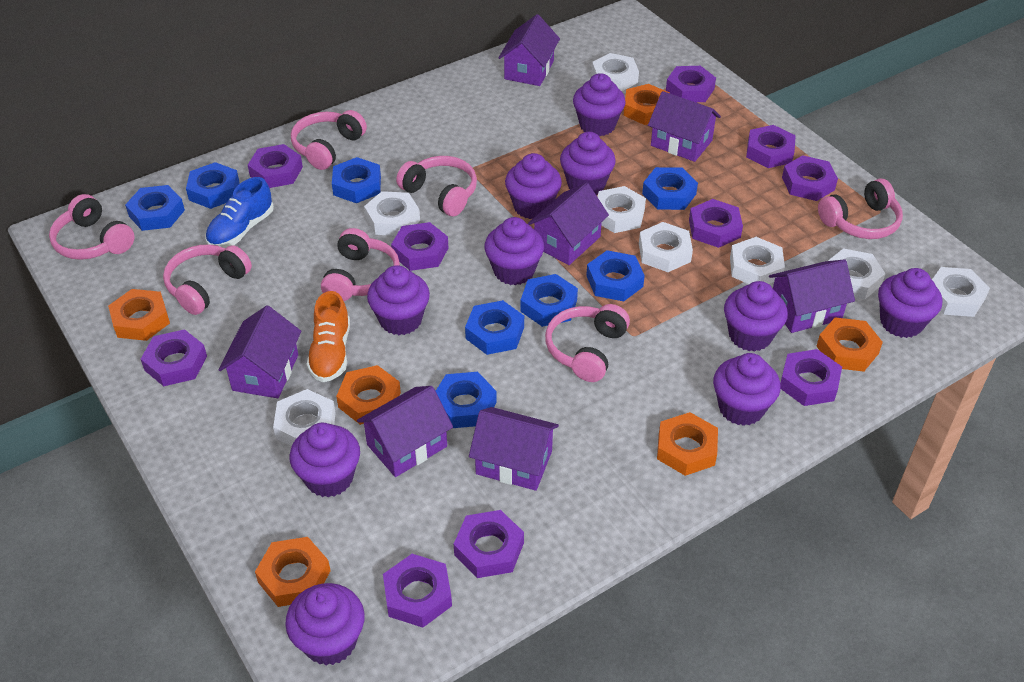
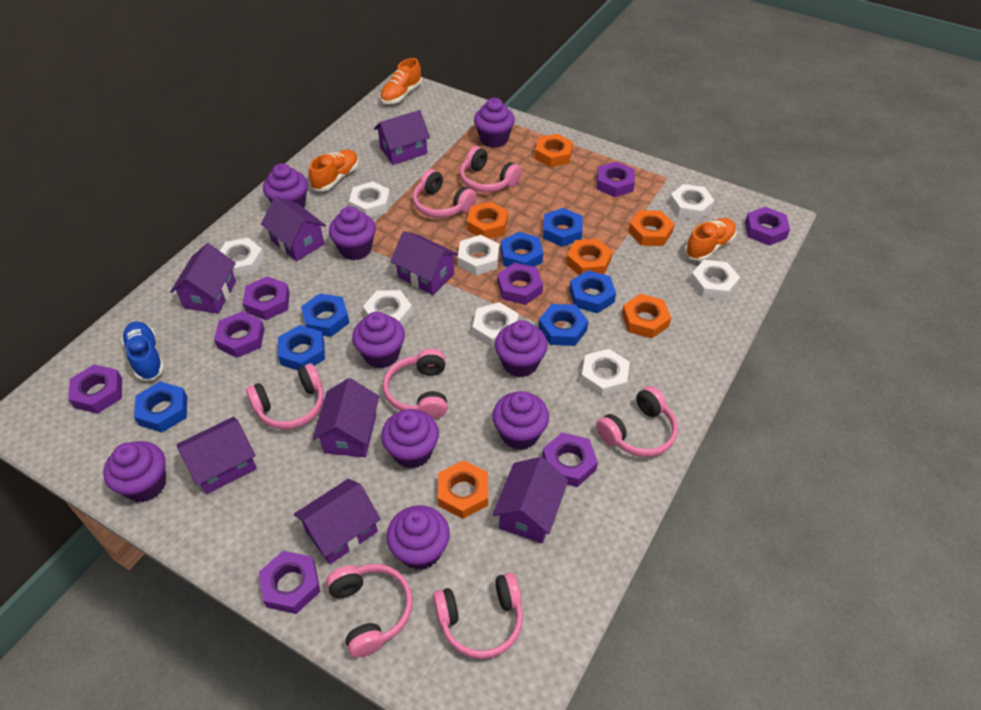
blue nut: 8 -> 7
orange shoe: 1 -> 3
purple cupcake: 10 -> 9
purple house: 7 -> 8
purple nut: 10 -> 8

